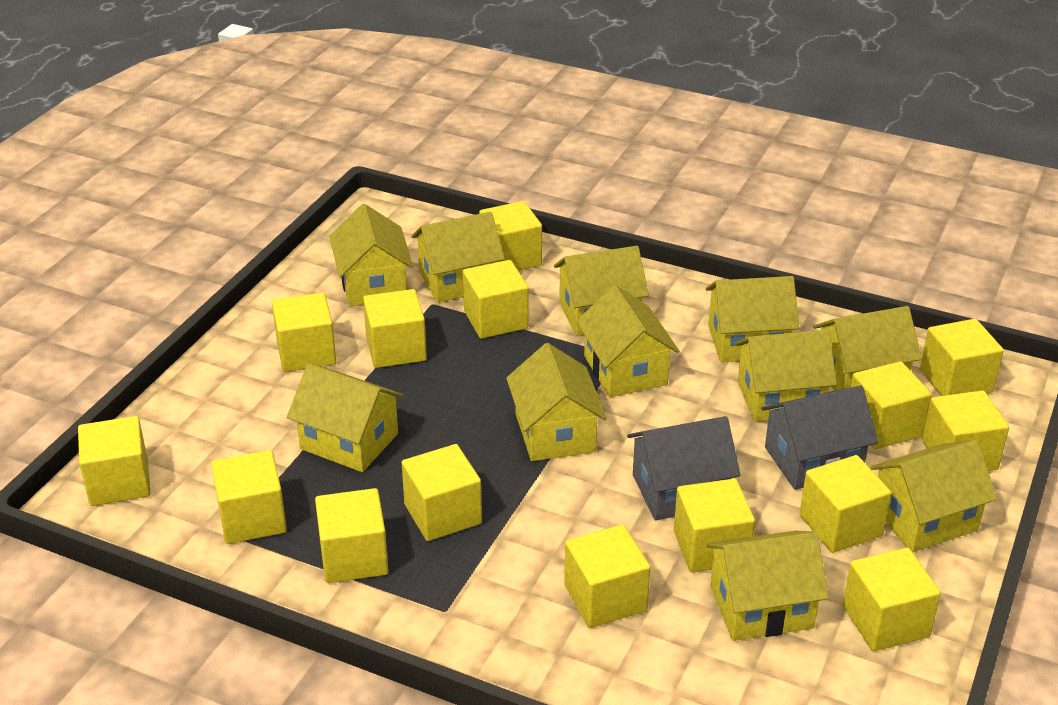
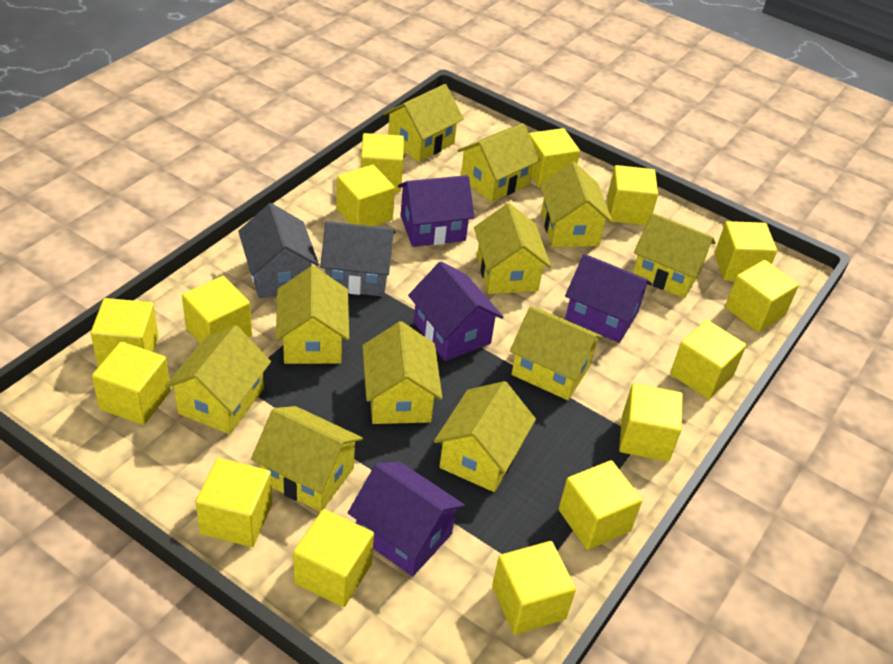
purple house: 0 -> 4

